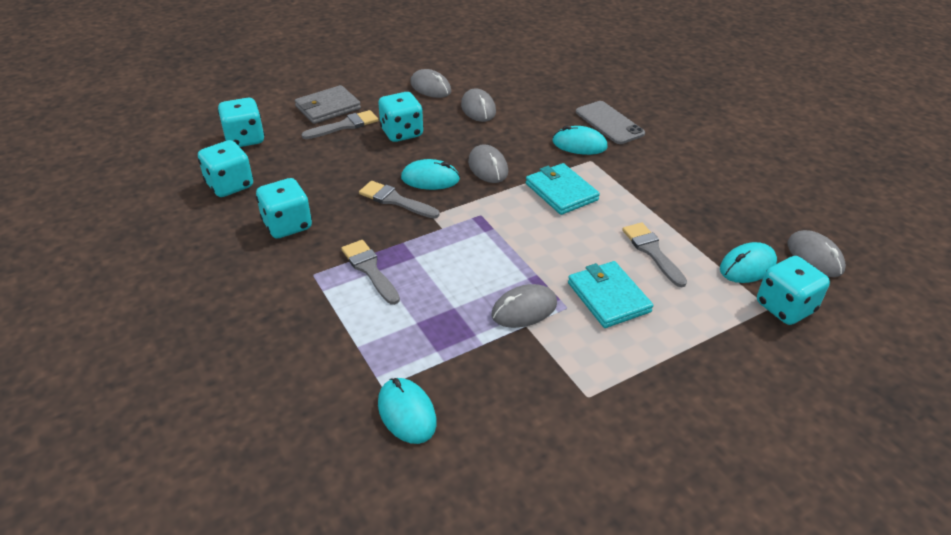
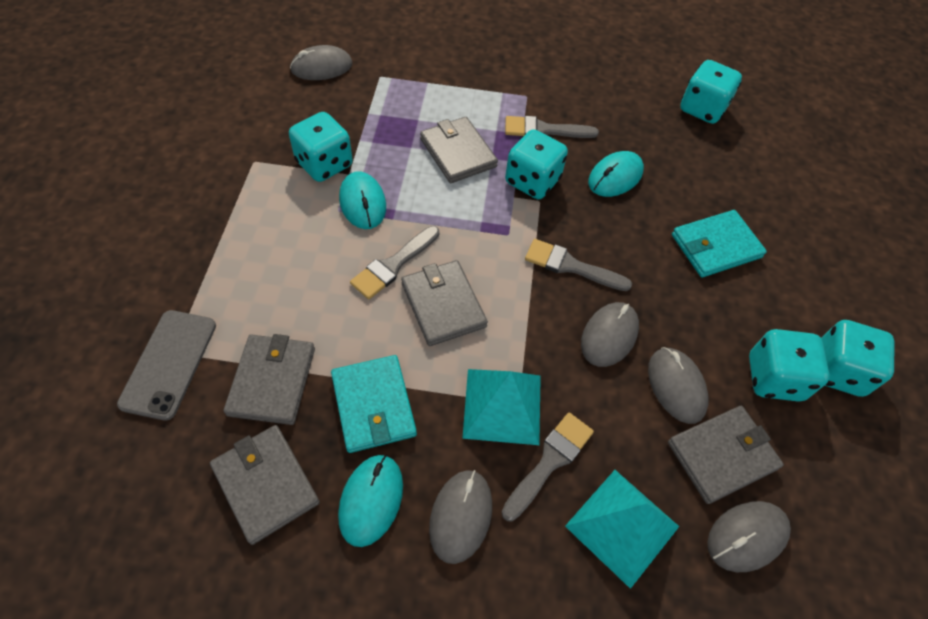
grey wallet: 1 -> 5
turquoise mouse: 4 -> 3
turquoise pyramid: 0 -> 2

